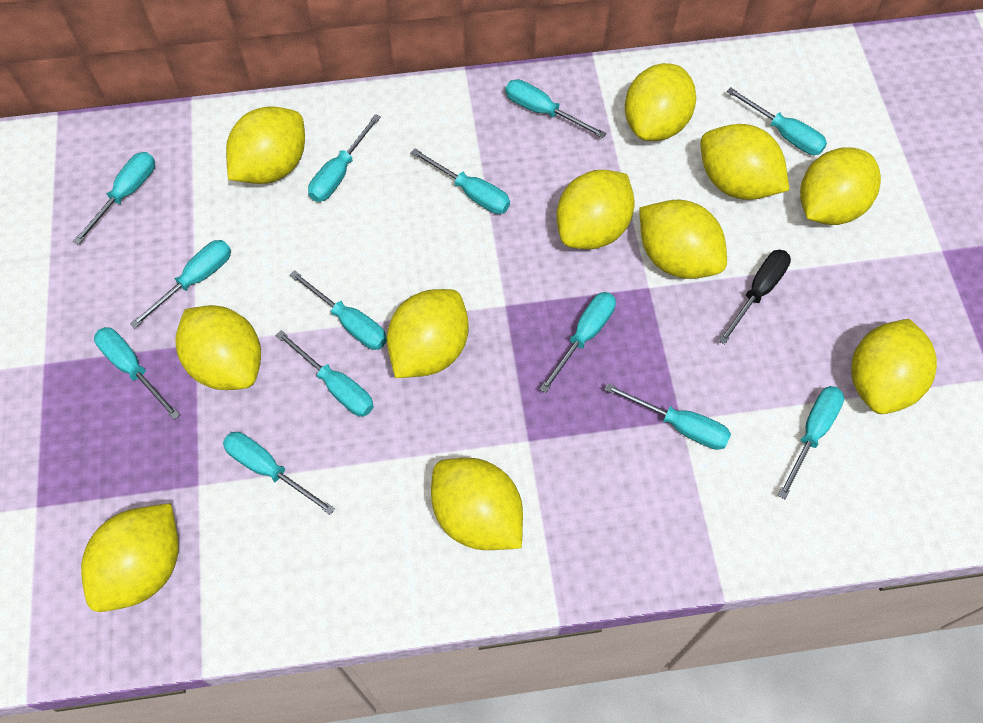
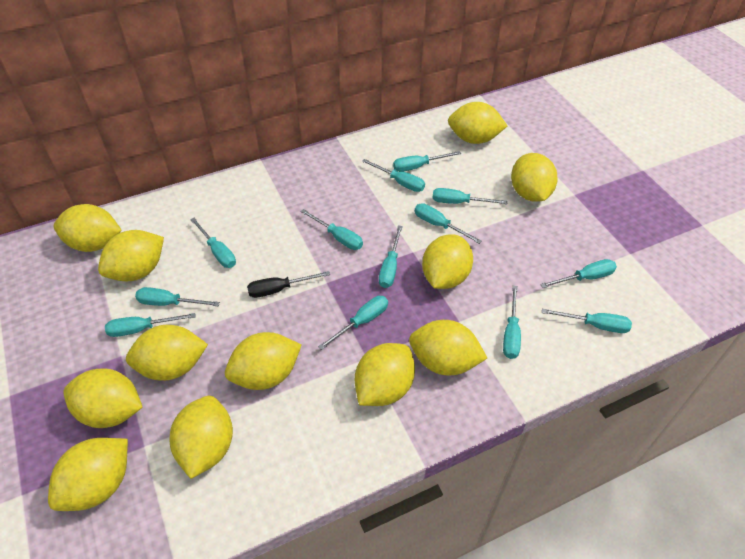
yellow lemon: 11 -> 12

